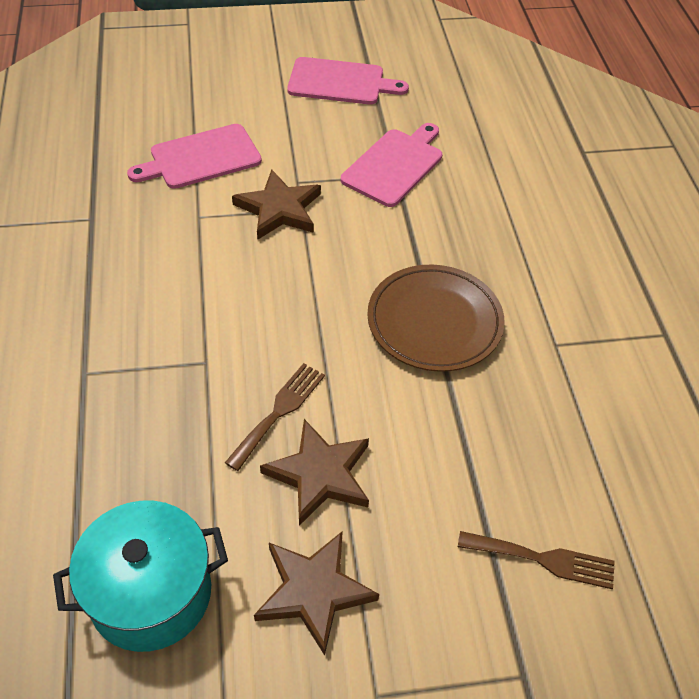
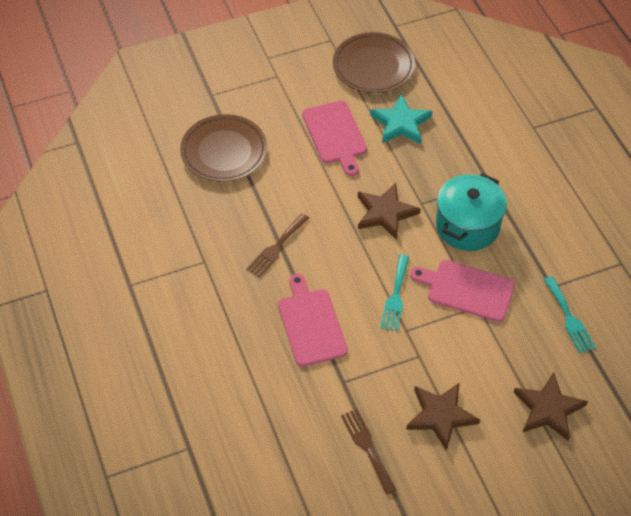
brown plate: 1 -> 2
turquoise fork: 0 -> 2
turquoise star: 0 -> 1

